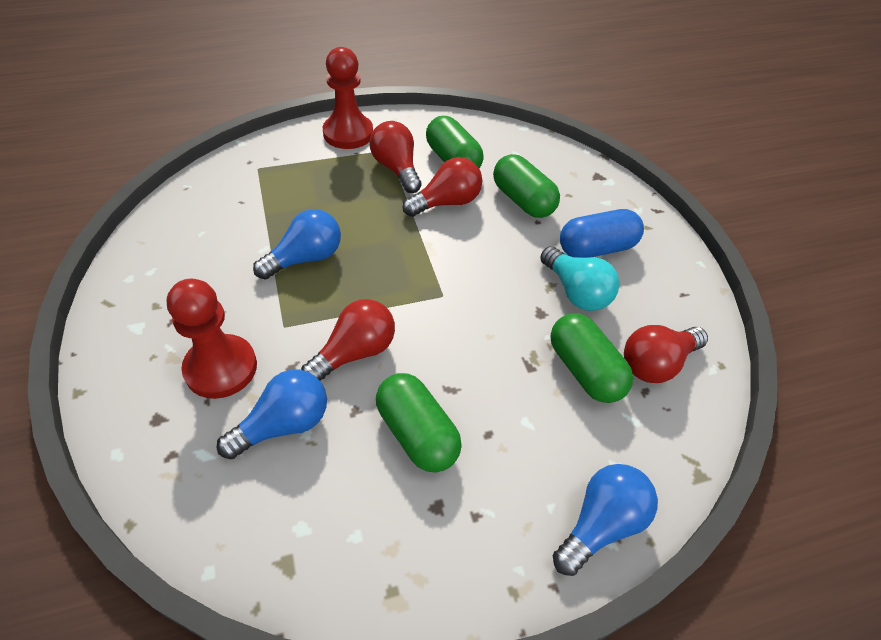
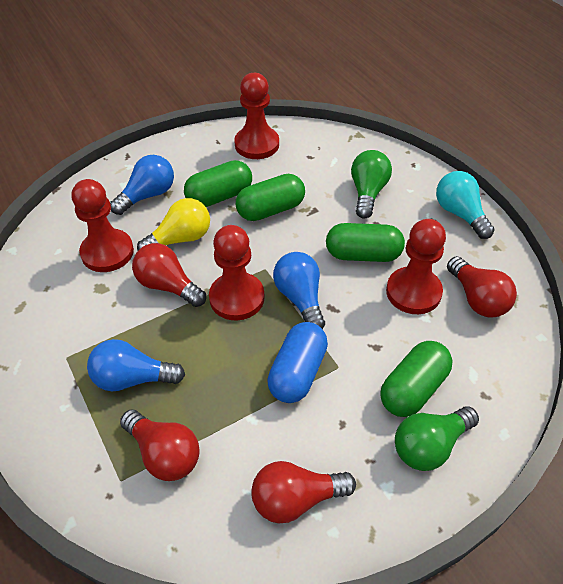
green light bulb: 0 -> 2
red pawn: 2 -> 4
yellow light bulb: 0 -> 1

